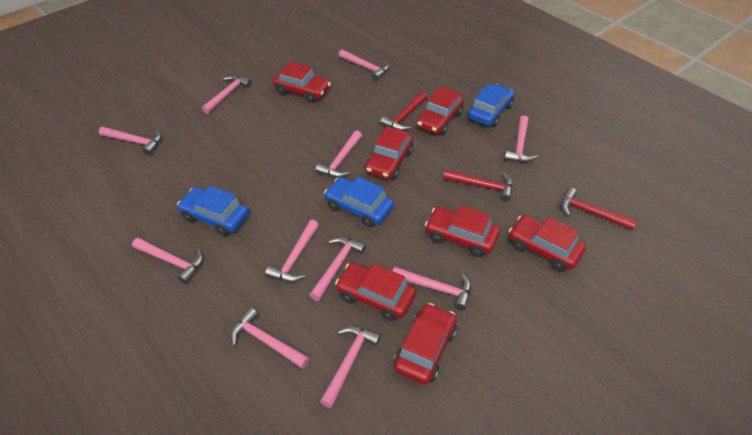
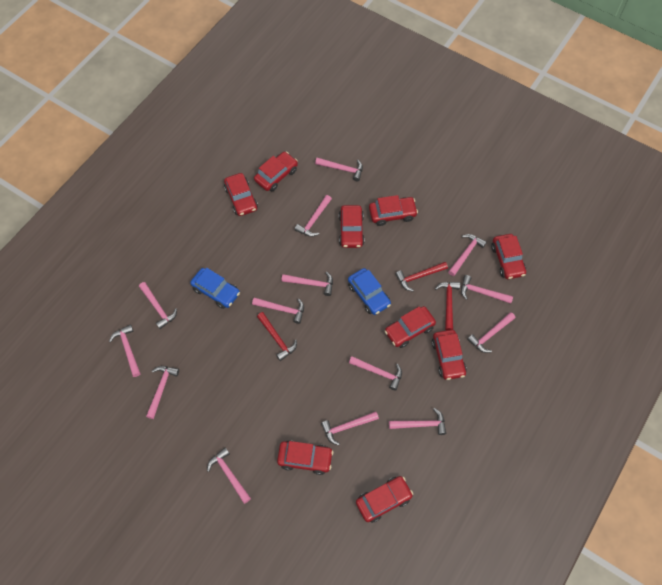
blue car: 3 -> 2
pink hammer: 11 -> 14
red car: 7 -> 9

